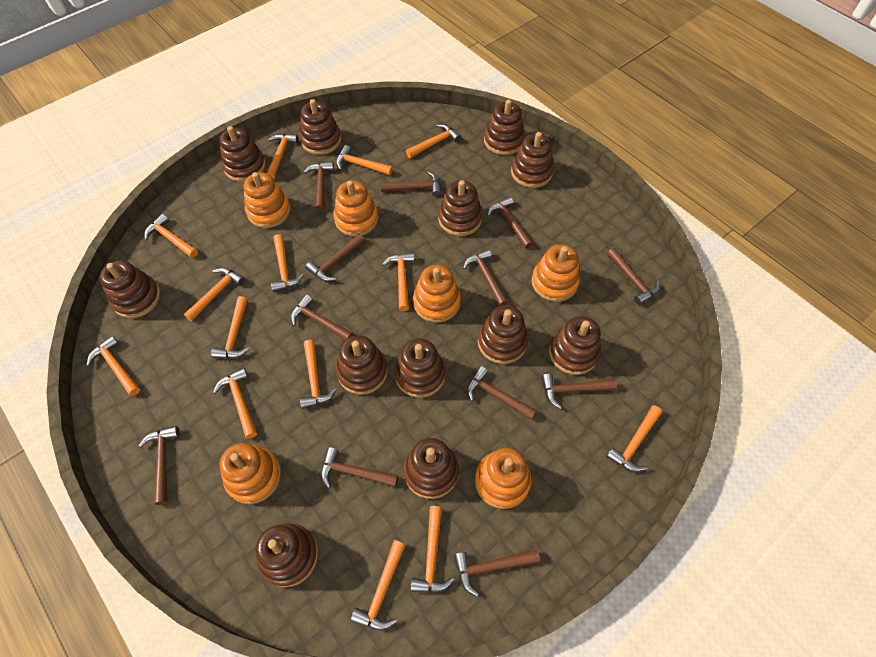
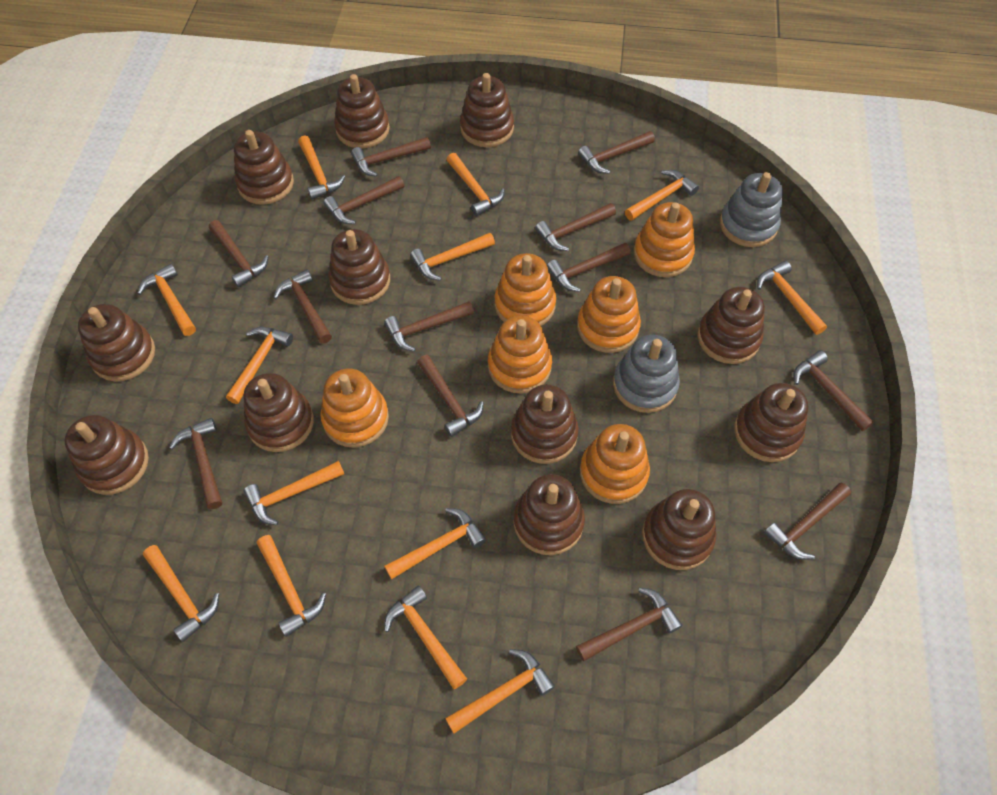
brown hammer: 12 -> 13
grey stacking toy: 0 -> 2
orange hammer: 14 -> 13

